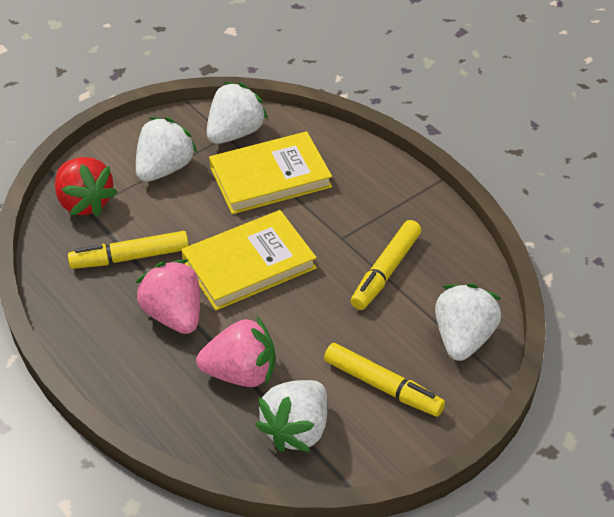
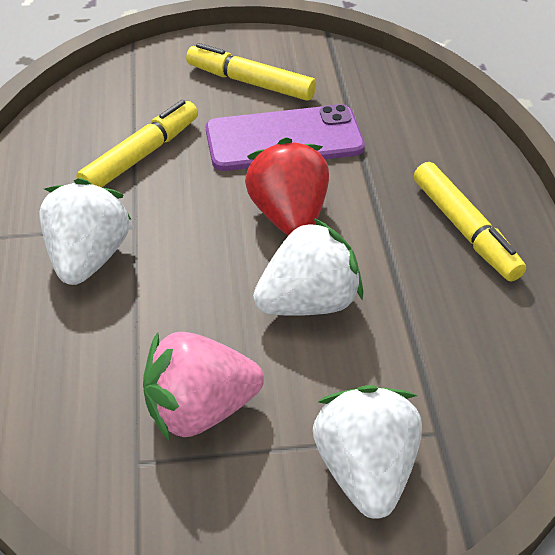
pink strawberry: 2 -> 1
purple phone: 0 -> 1
white strawberry: 4 -> 3
yellow book: 2 -> 0

